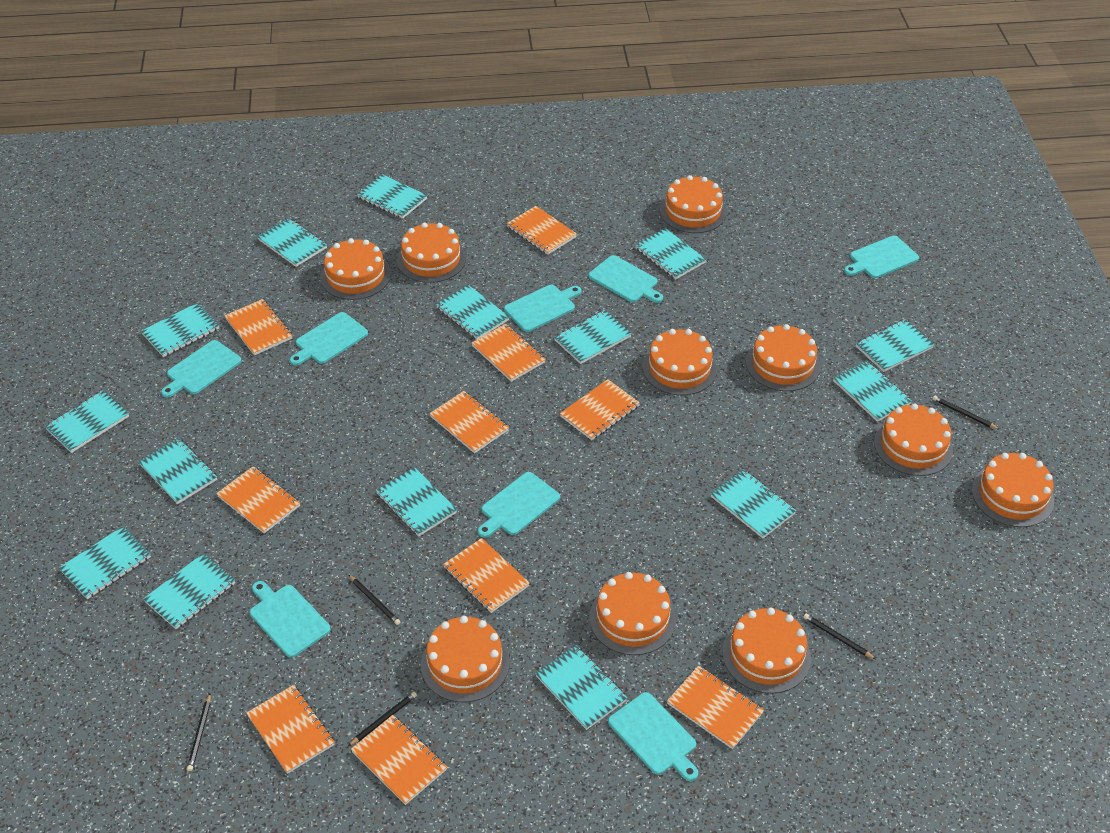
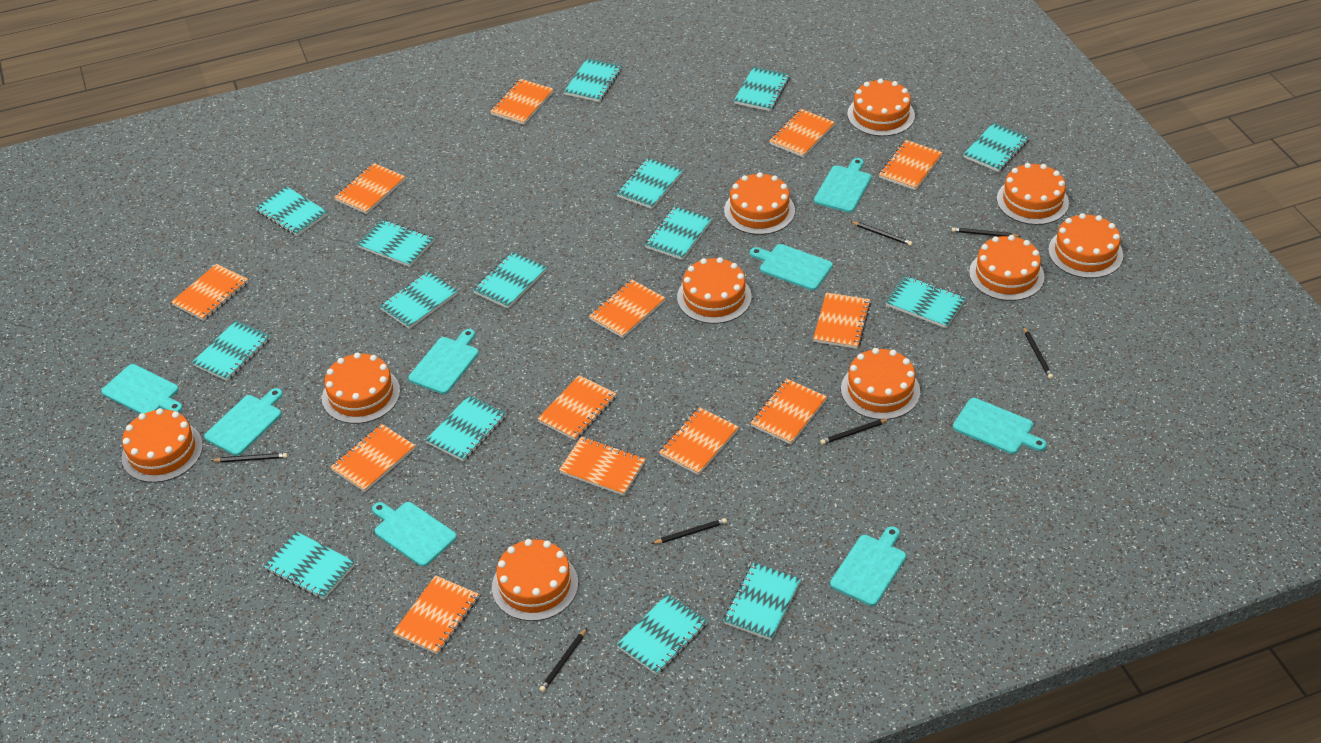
black pencil: 5 -> 7
orange notebook: 10 -> 13

